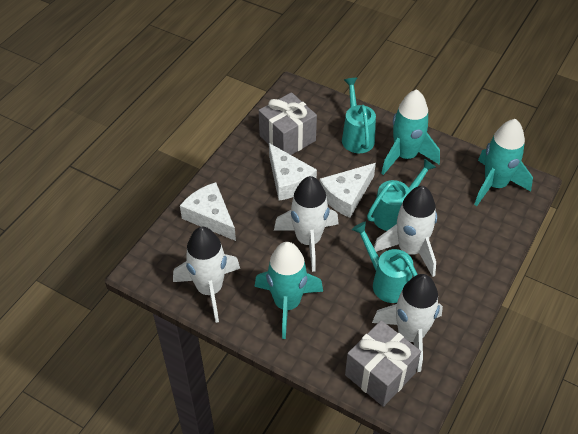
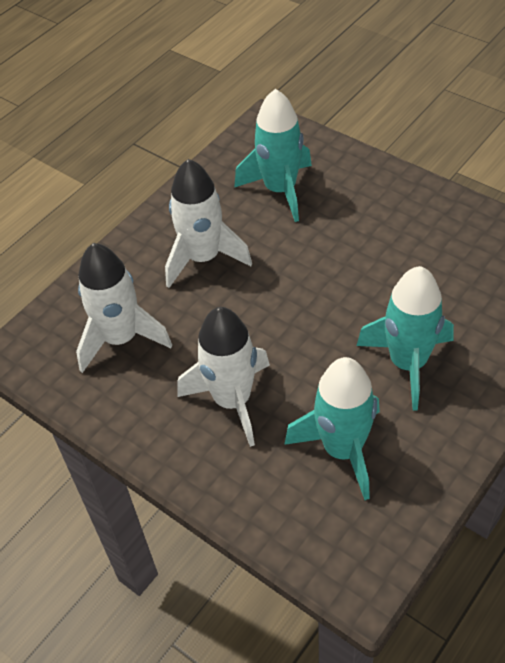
grey gift: 2 -> 0
turquoise watering can: 3 -> 0
white cheese: 3 -> 0
white rocket: 4 -> 3

